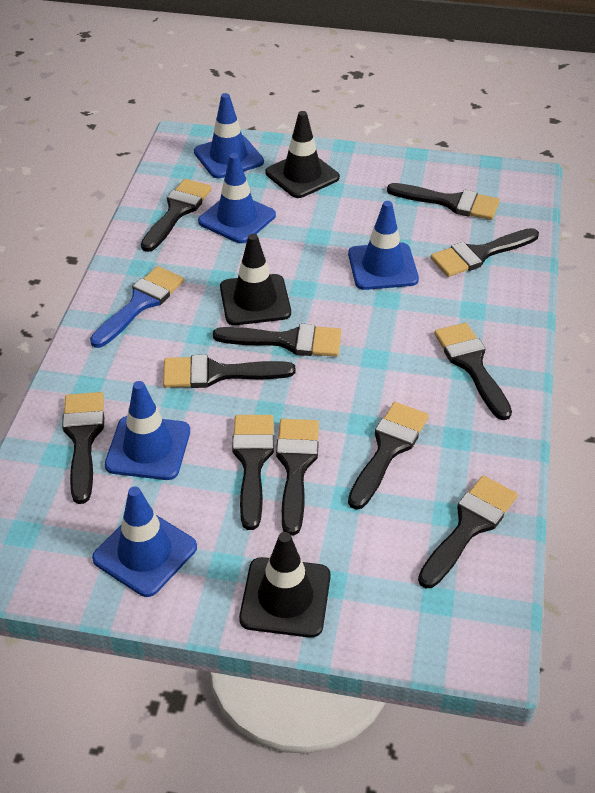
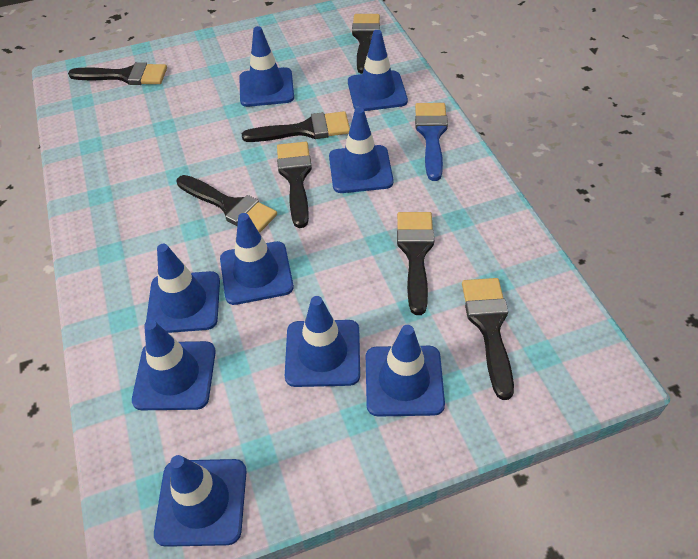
black brush: 11 -> 7
black traffic cone: 3 -> 0
blue traffic cone: 5 -> 9

